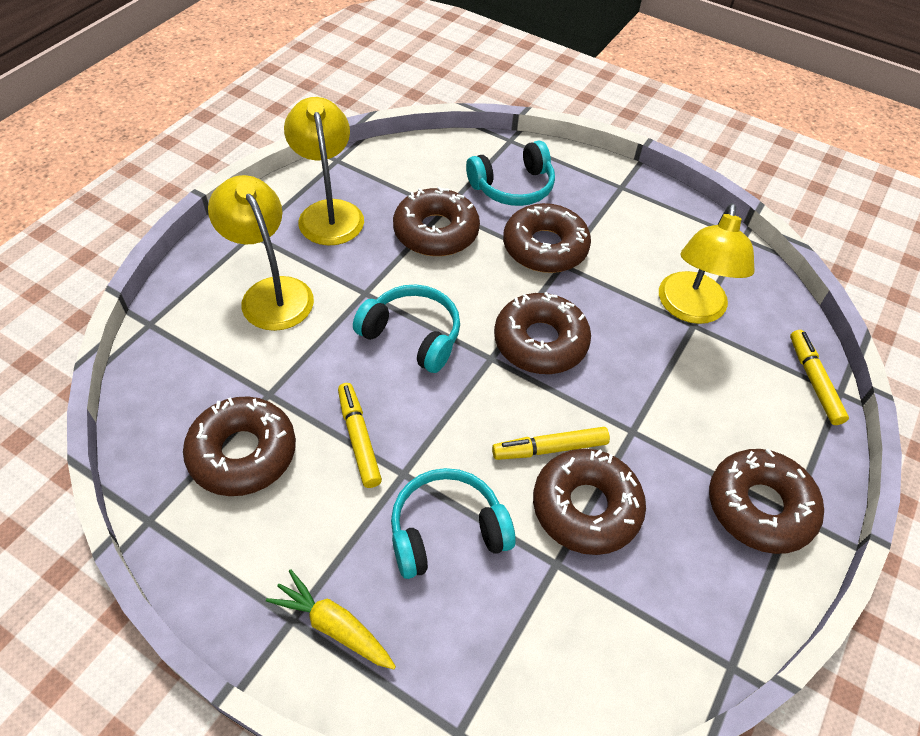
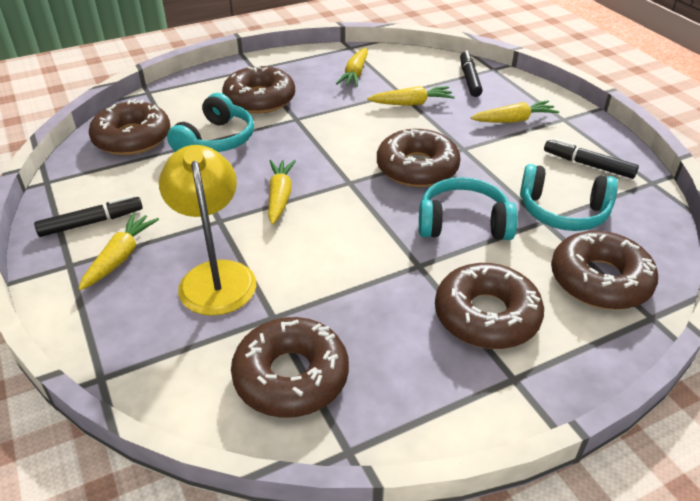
black marker: 0 -> 3
yellow carrot: 1 -> 5
yellow lamp: 3 -> 1
yellow marker: 3 -> 0

